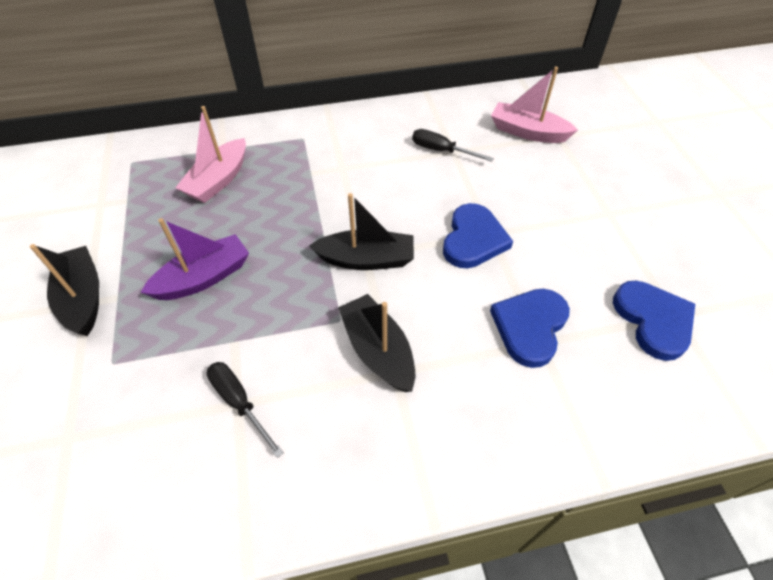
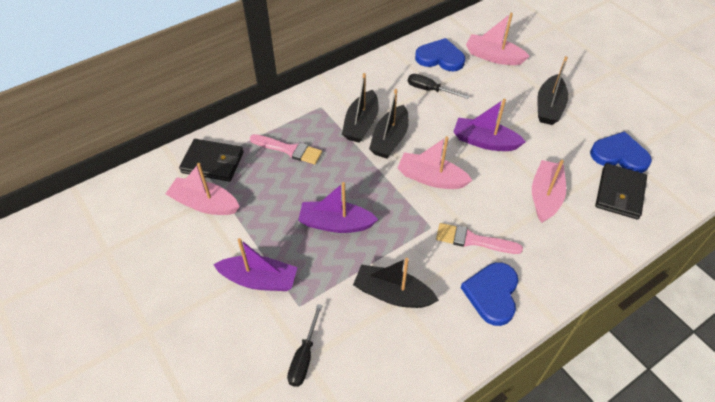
black boat: 3 -> 4
black wallet: 0 -> 2
pink boat: 2 -> 4
pink brush: 0 -> 2
purple boat: 1 -> 3

